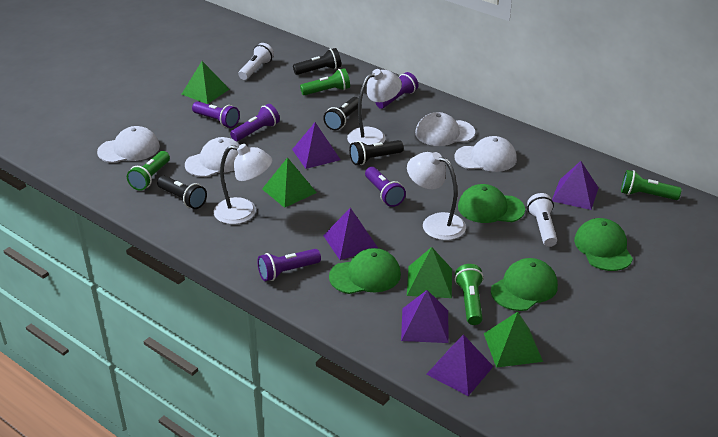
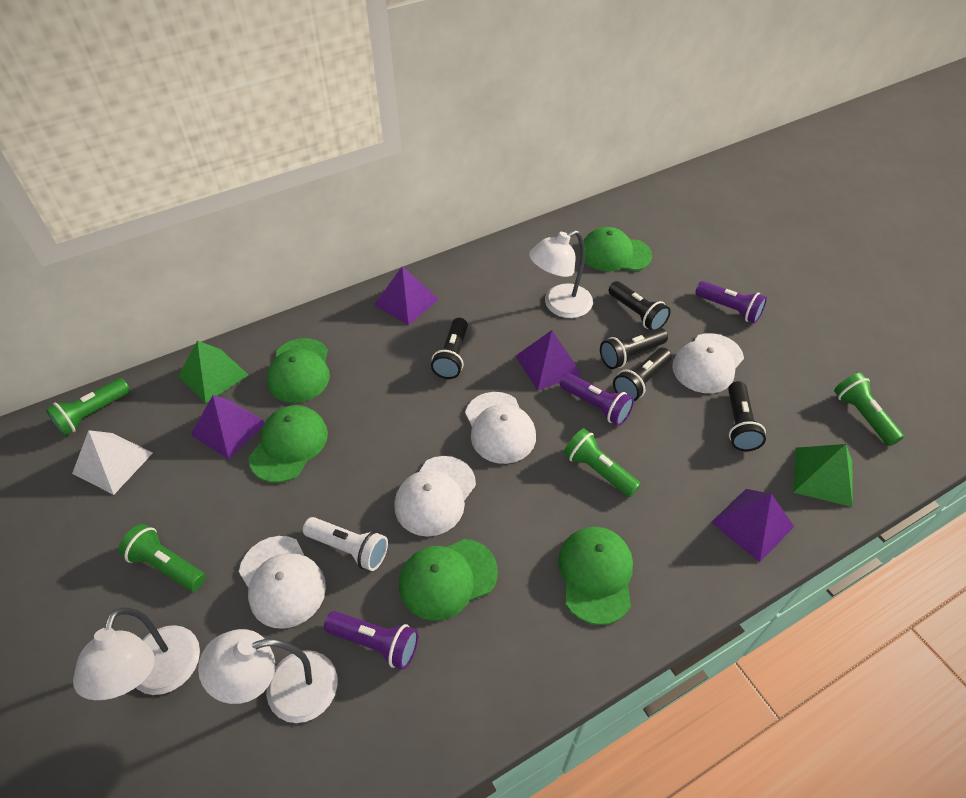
black flashlight: 4 -> 5
green cap: 4 -> 5
green pyramid: 4 -> 2
purple flashlight: 5 -> 3
purple pyramid: 5 -> 4
white flashlight: 2 -> 1
white pyramid: 0 -> 1

